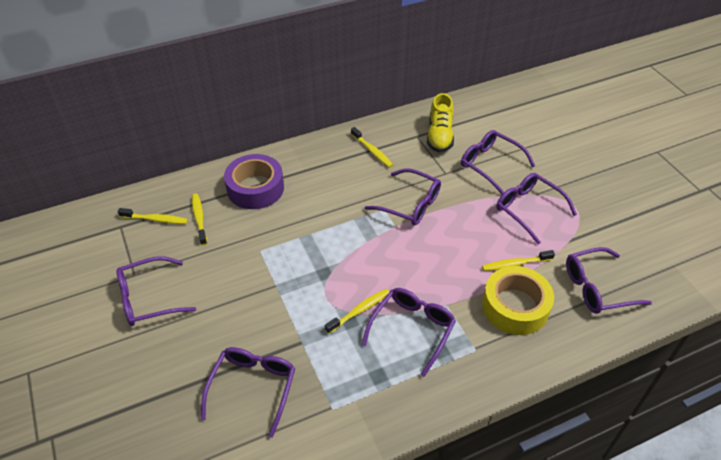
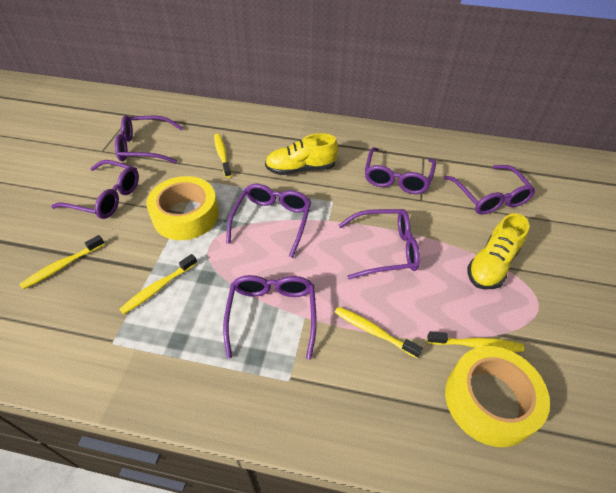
purple tape: 1 -> 0
yellow shoe: 1 -> 2
yellow tape: 1 -> 2

